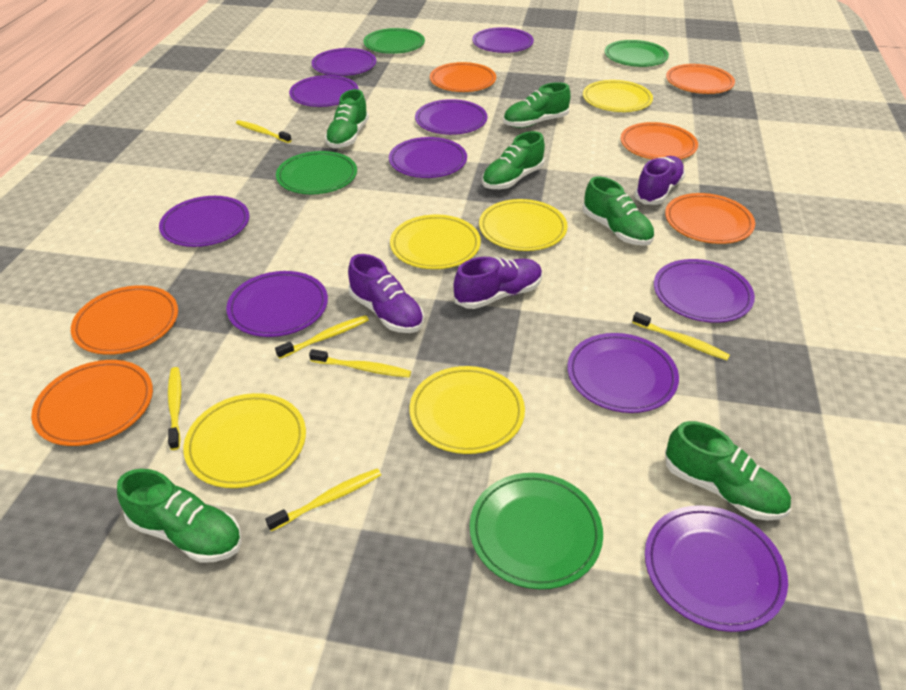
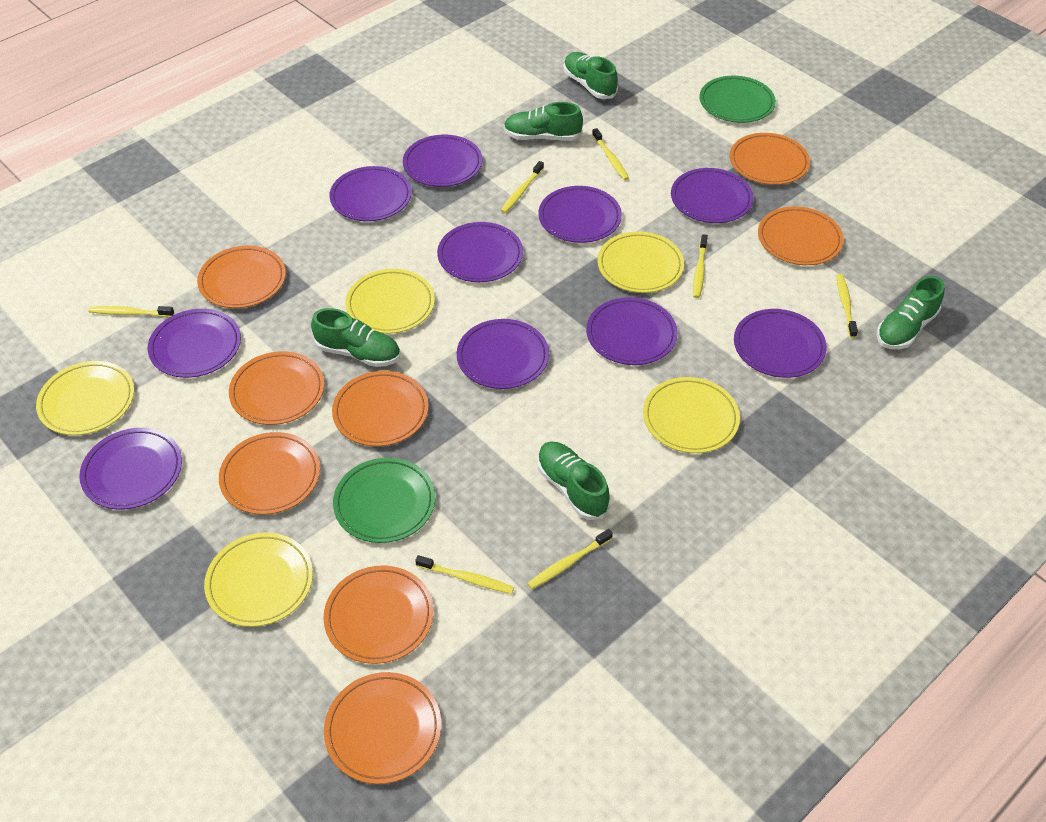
green plate: 4 -> 2
green shoe: 6 -> 5
orange plate: 6 -> 8
purple shoe: 3 -> 0
yellow toothbrush: 6 -> 7

